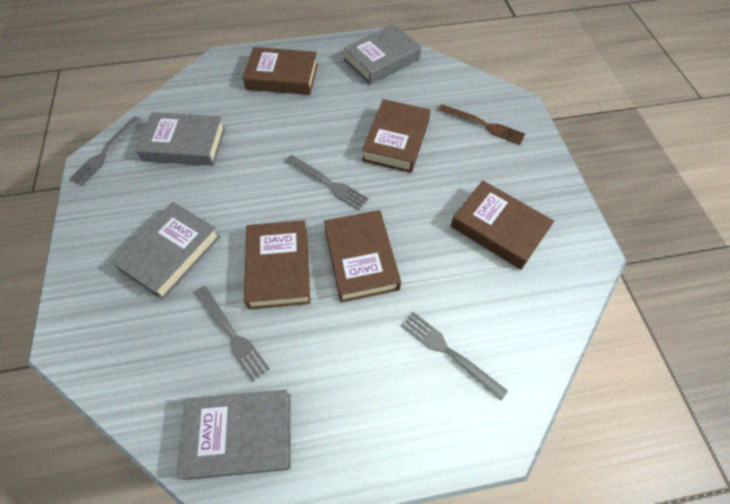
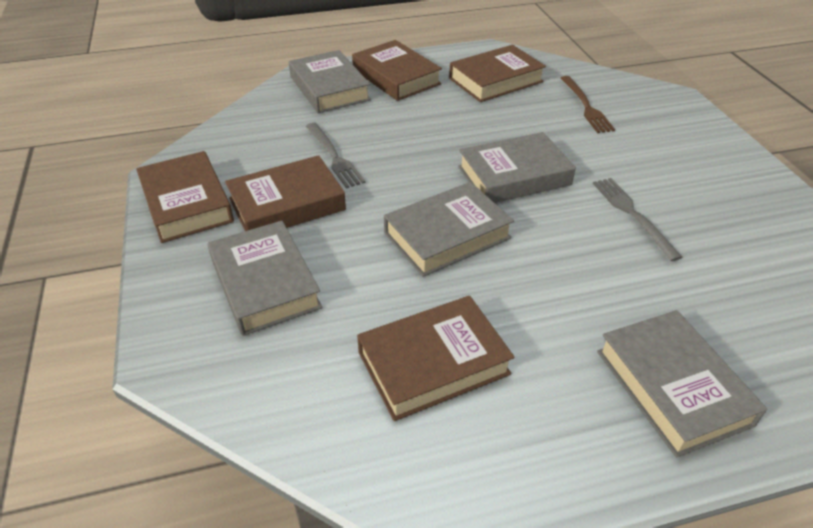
grey book: 4 -> 5
grey fork: 4 -> 2

